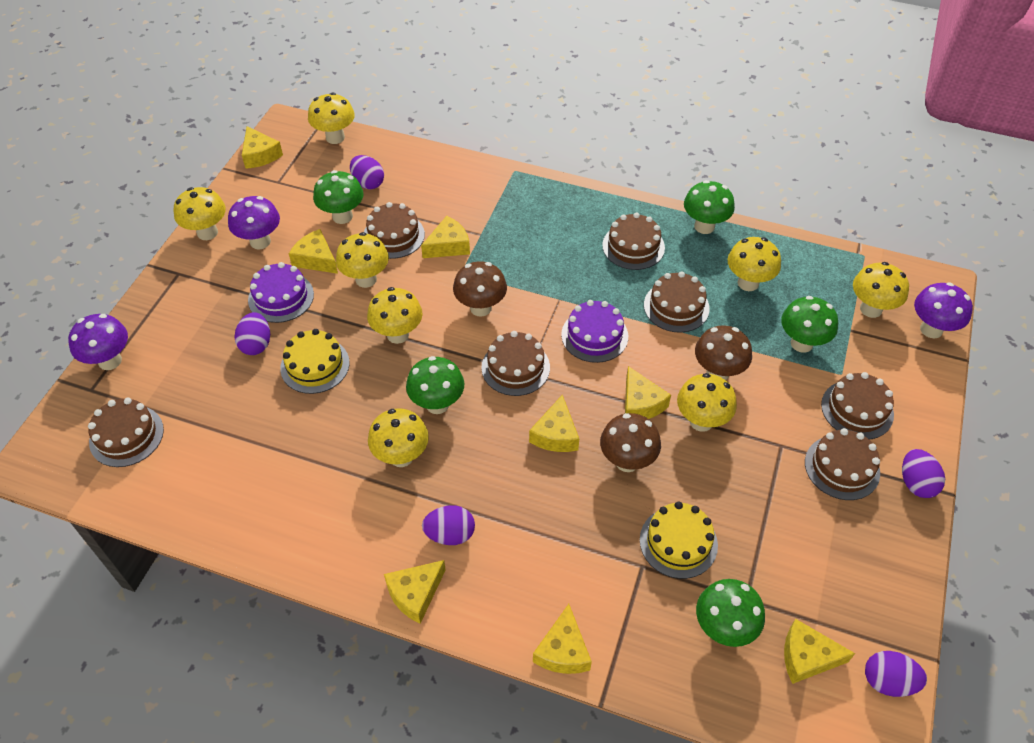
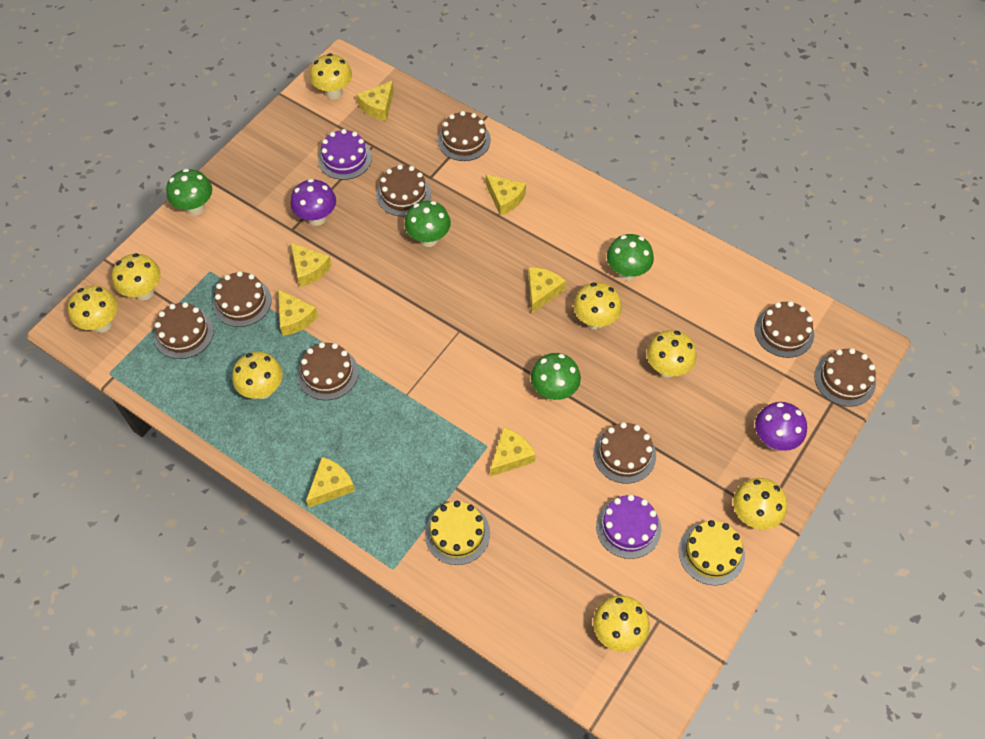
brown cake: 7 -> 8
brown mushroom: 3 -> 0
green mushroom: 5 -> 4
purple egg: 5 -> 0
purple mushroom: 3 -> 2
yellow cheese: 8 -> 7

